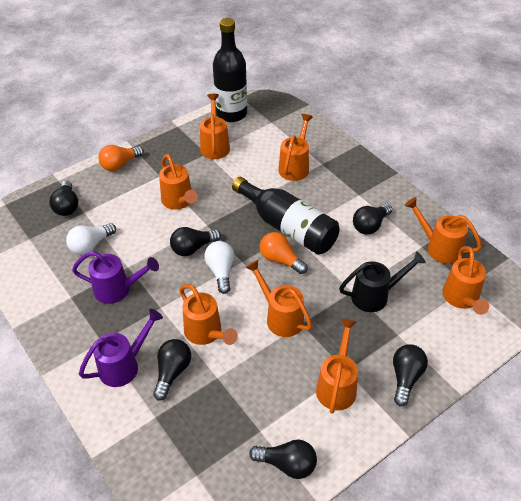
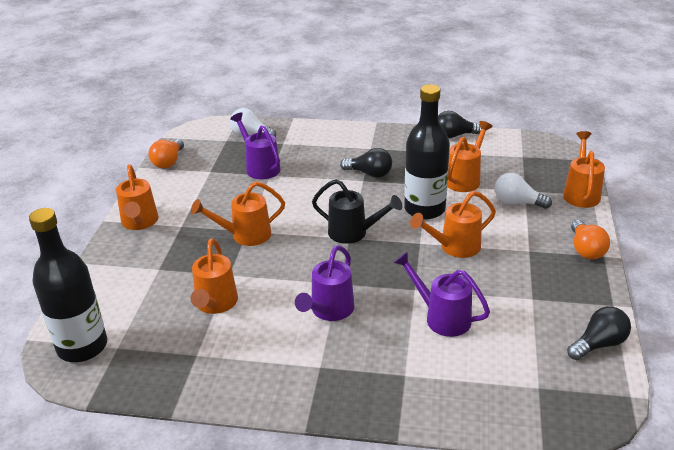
black light bulb: 6 -> 3
orange watering can: 8 -> 6
purple watering can: 2 -> 3

